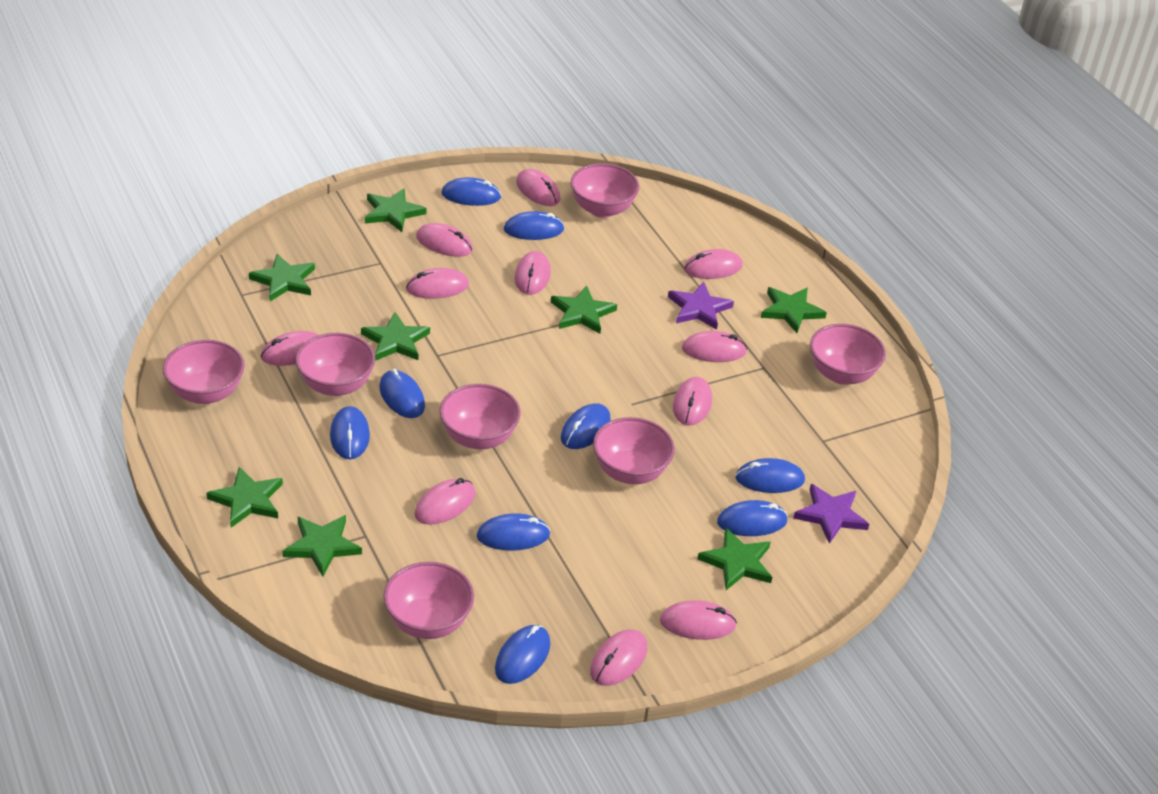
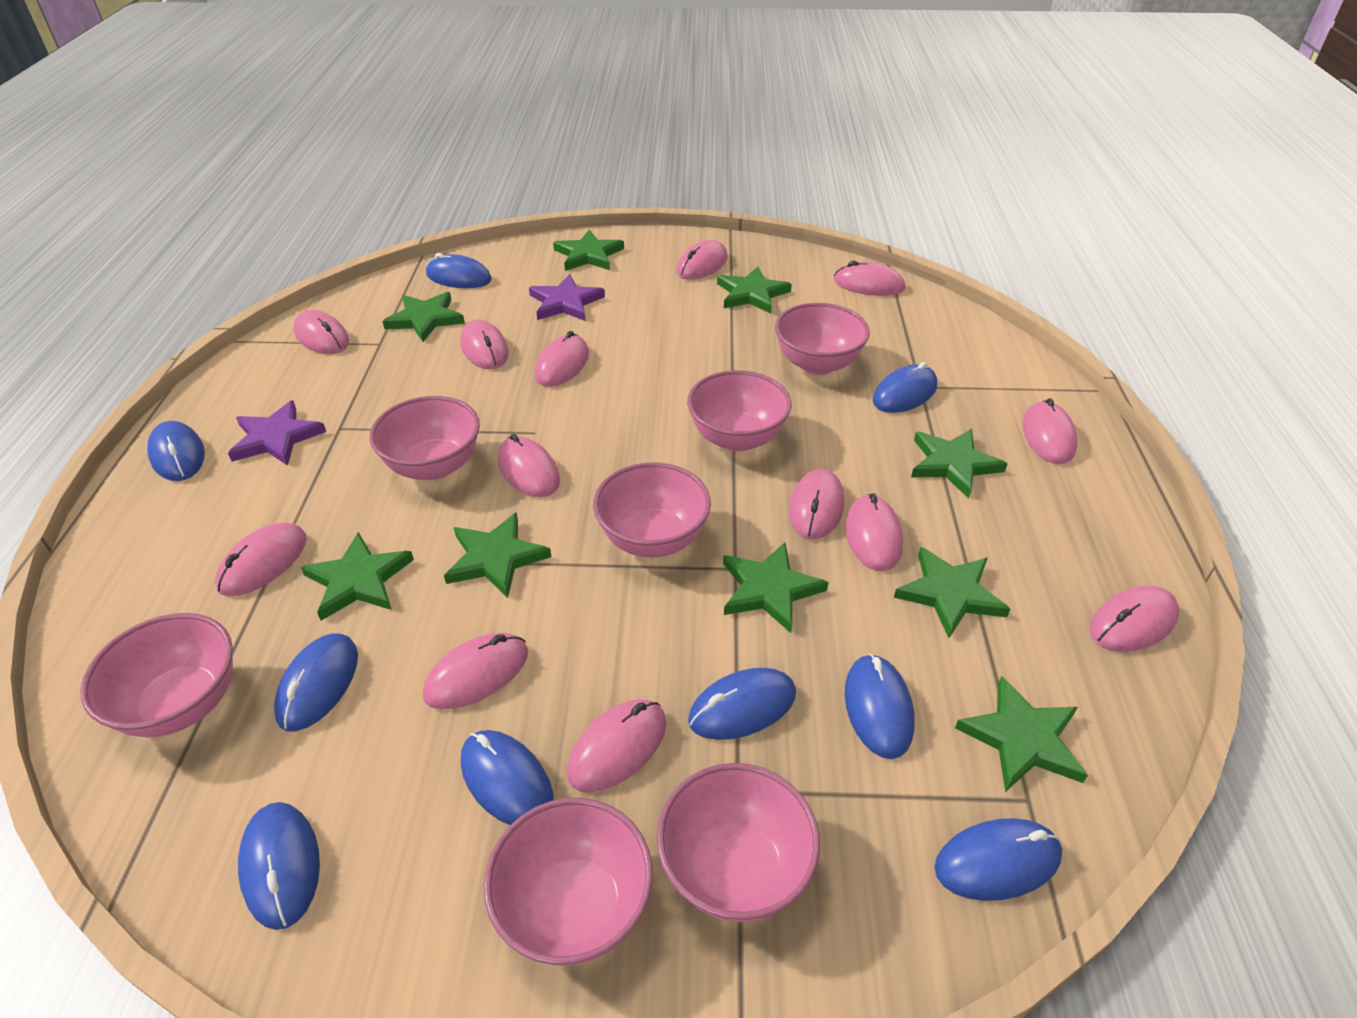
green star: 8 -> 9
pink mouse: 11 -> 13

